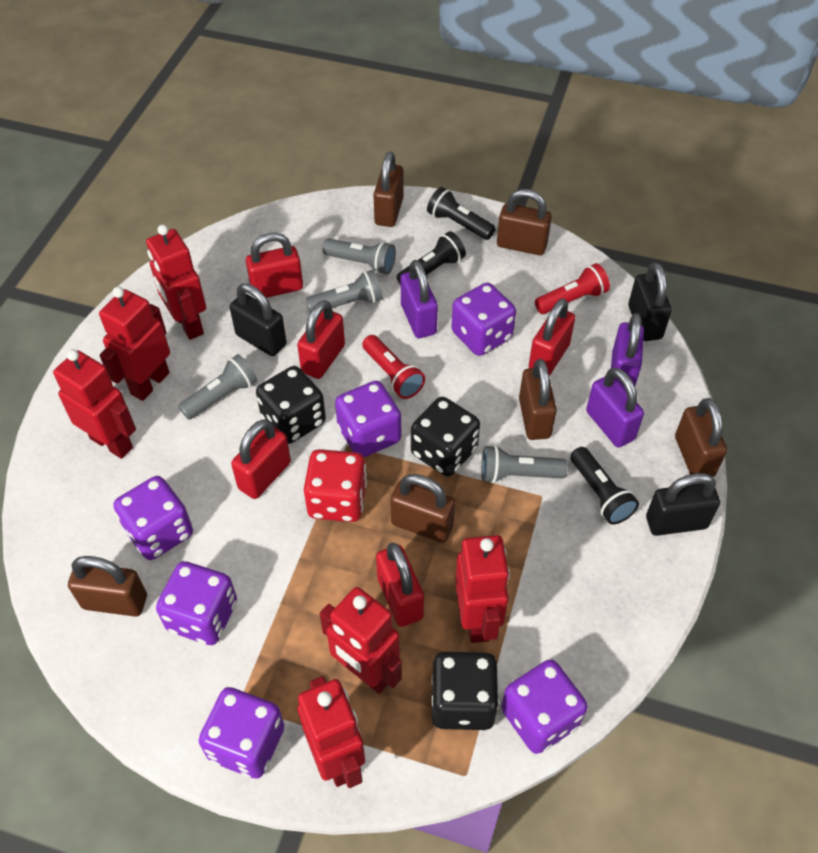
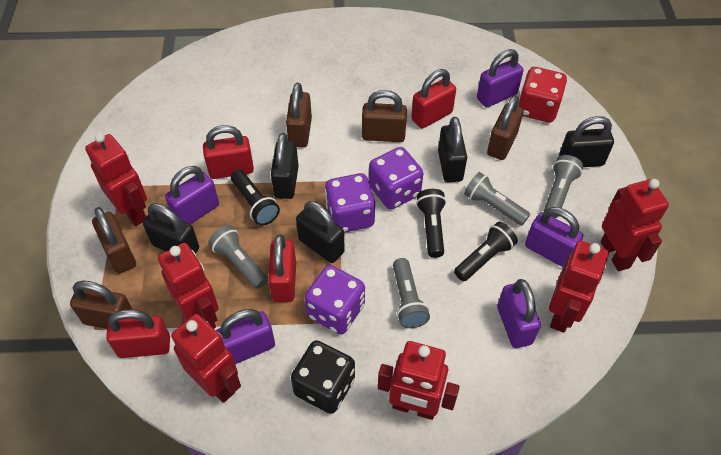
black dice: 3 -> 1
black padlock: 3 -> 5
brown padlock: 6 -> 5
purple dice: 6 -> 3
purple padlock: 3 -> 5
red flashlight: 2 -> 0
red padlock: 5 -> 4

